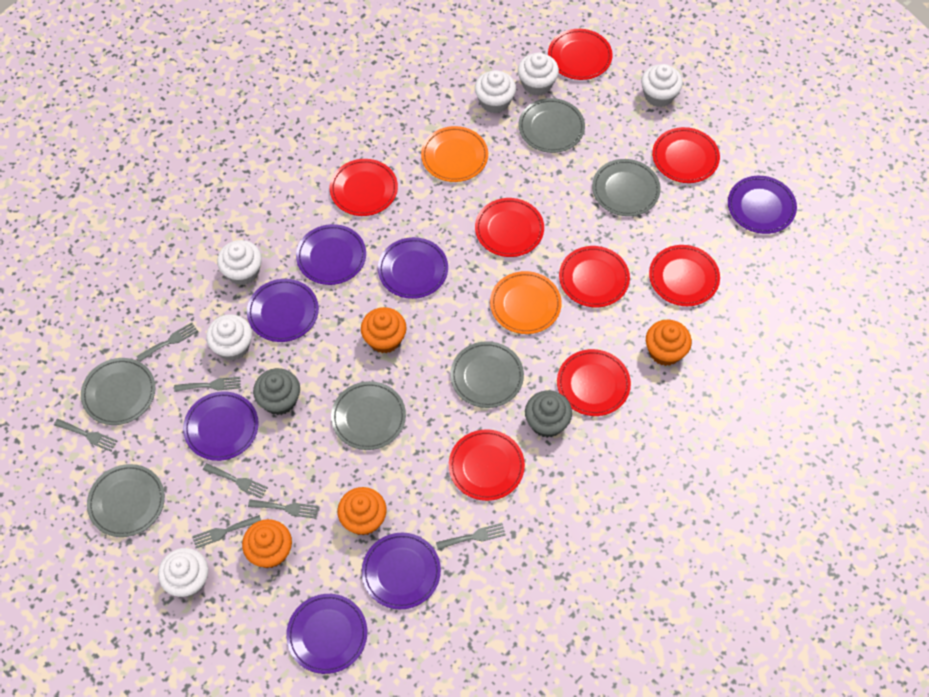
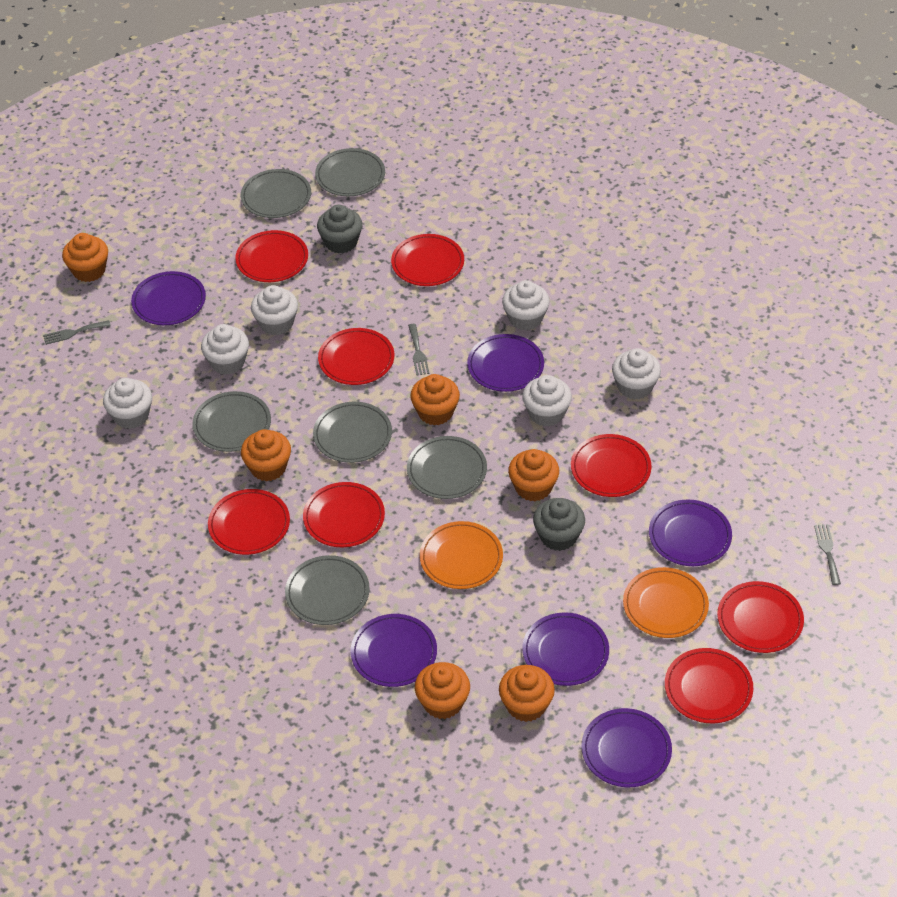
grey fork: 7 -> 3
orange cupcake: 4 -> 6
purple plate: 7 -> 6

